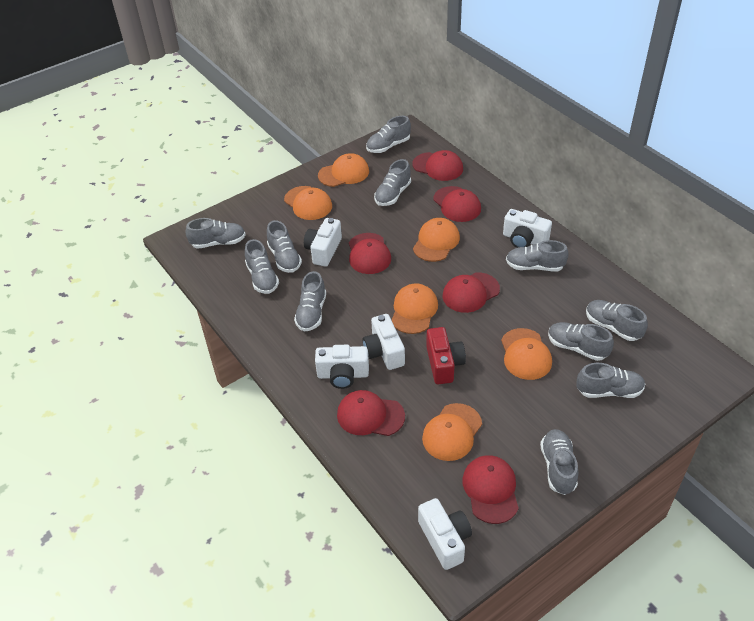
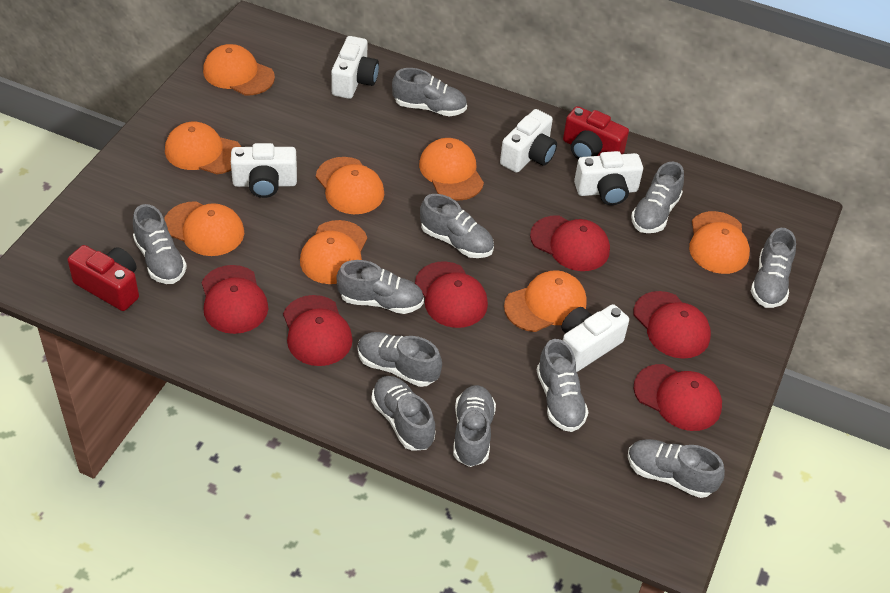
orange cap: 6 -> 8
red camera: 1 -> 2

